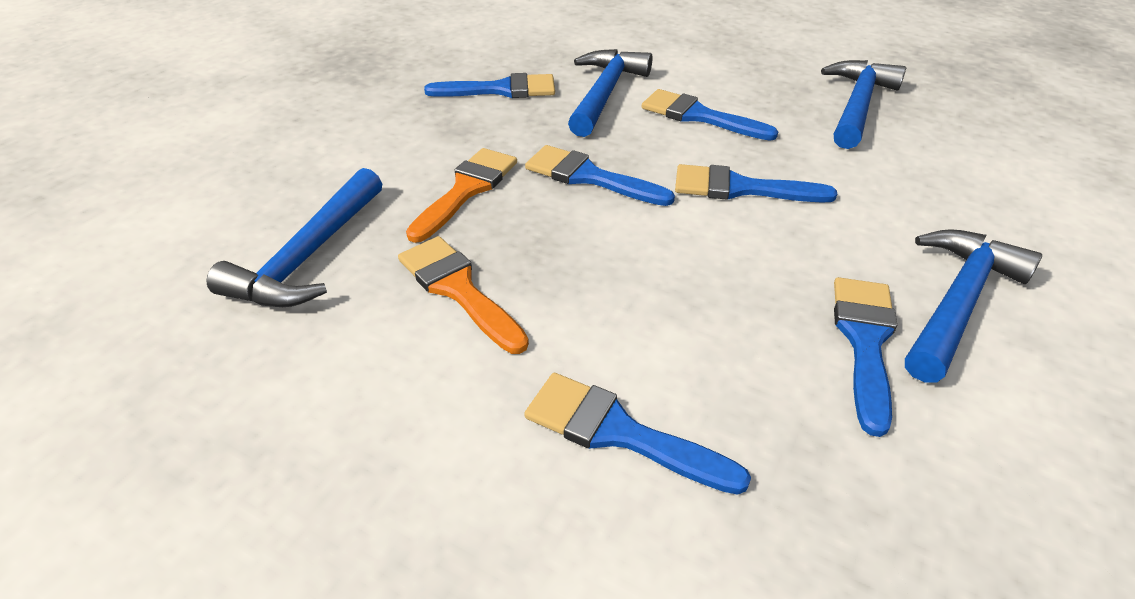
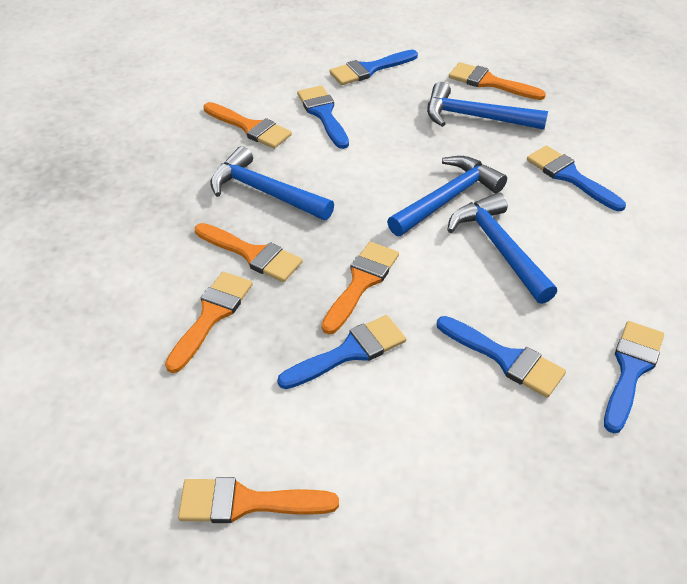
orange brush: 2 -> 6

